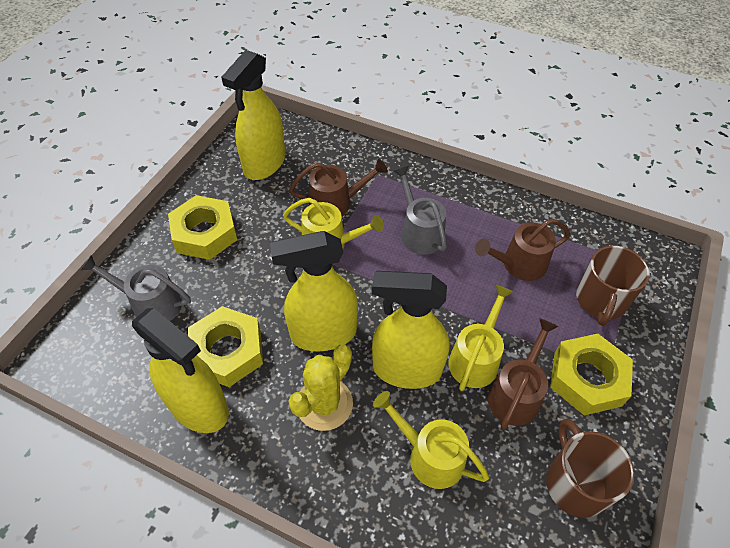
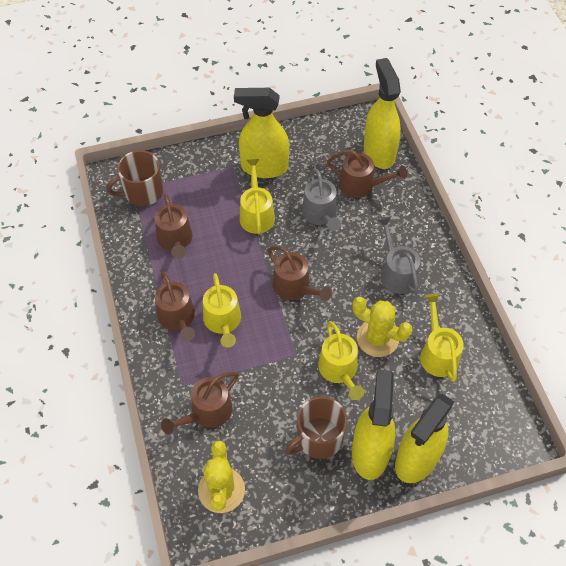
brown watering can: 3 -> 5
yellow cactus: 1 -> 2
yellow nut: 3 -> 0
yellow watering can: 3 -> 4

